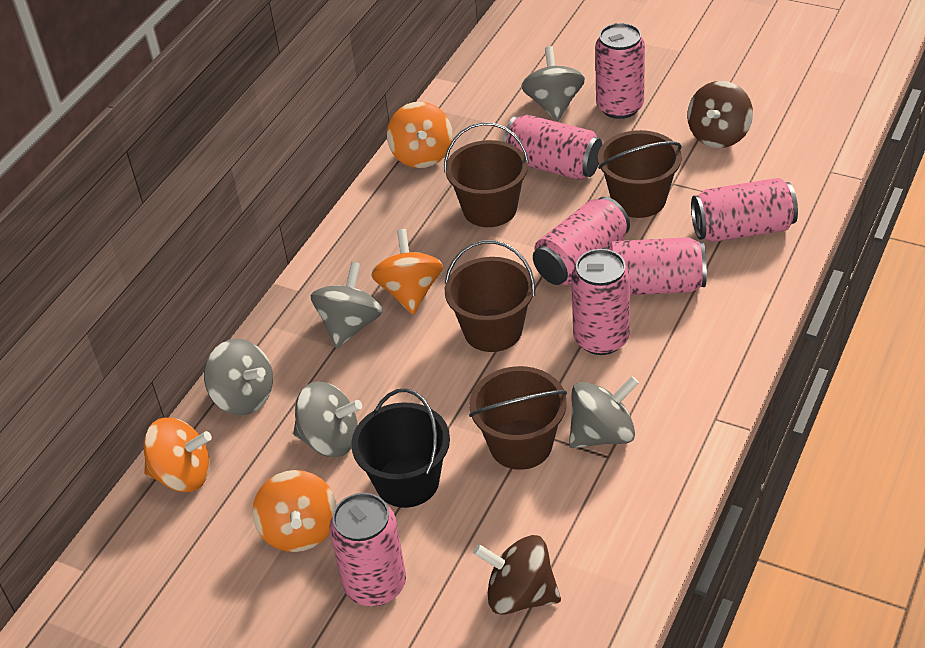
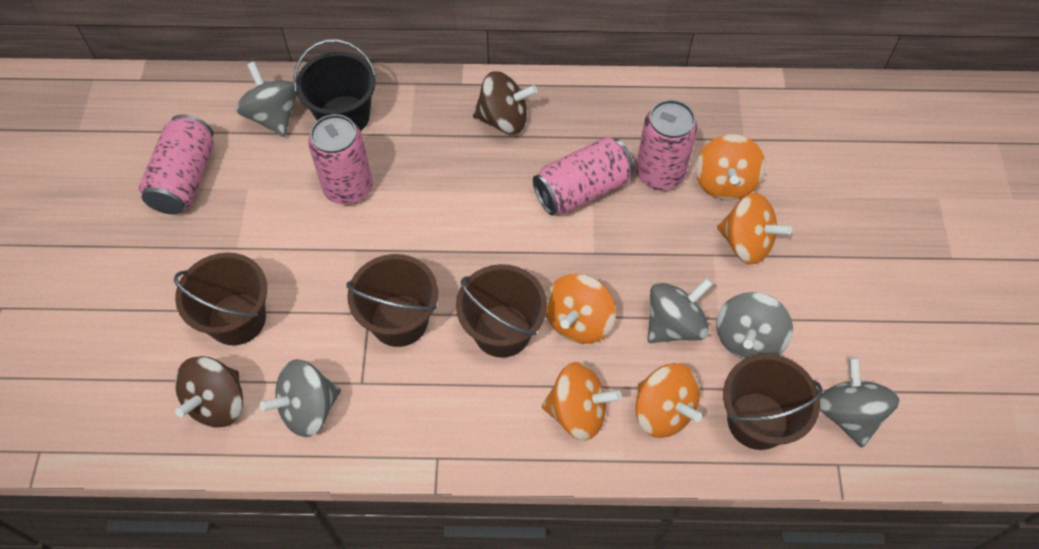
orange spinning top: 4 -> 5
pink can: 7 -> 4

